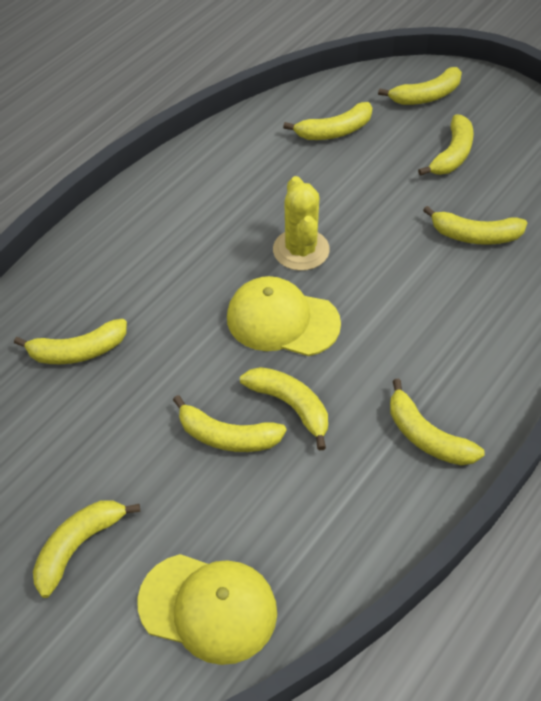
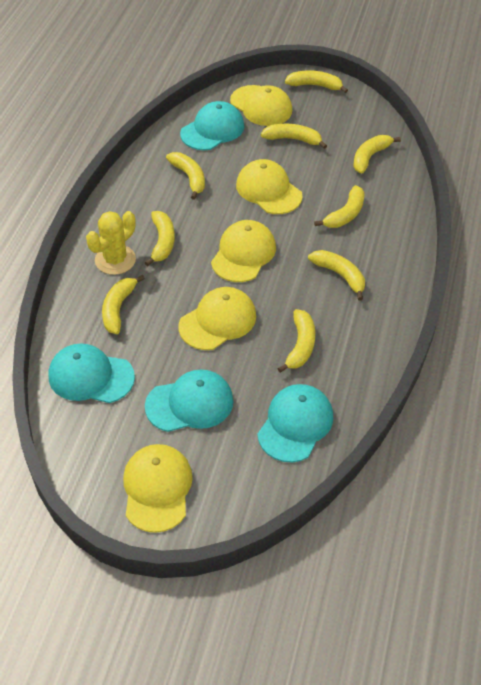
turquoise cap: 0 -> 4
yellow cap: 2 -> 5

